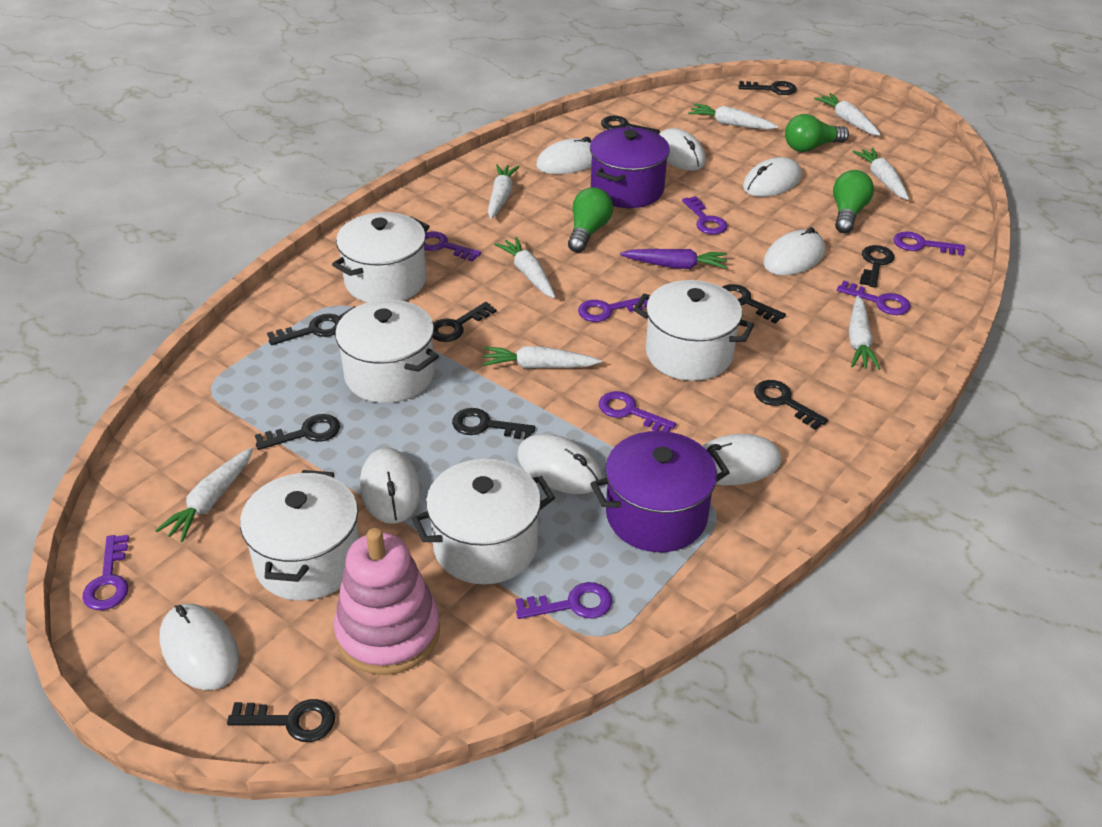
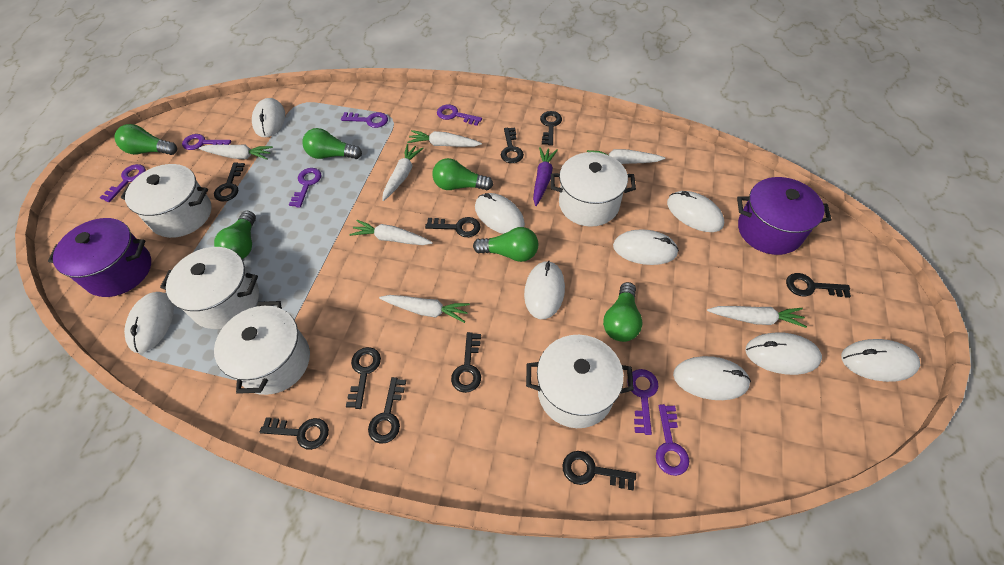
green light bulb: 3 -> 6
pink stacking toy: 1 -> 0
purple key: 8 -> 7
white carrot: 8 -> 7
white mouse: 8 -> 9

